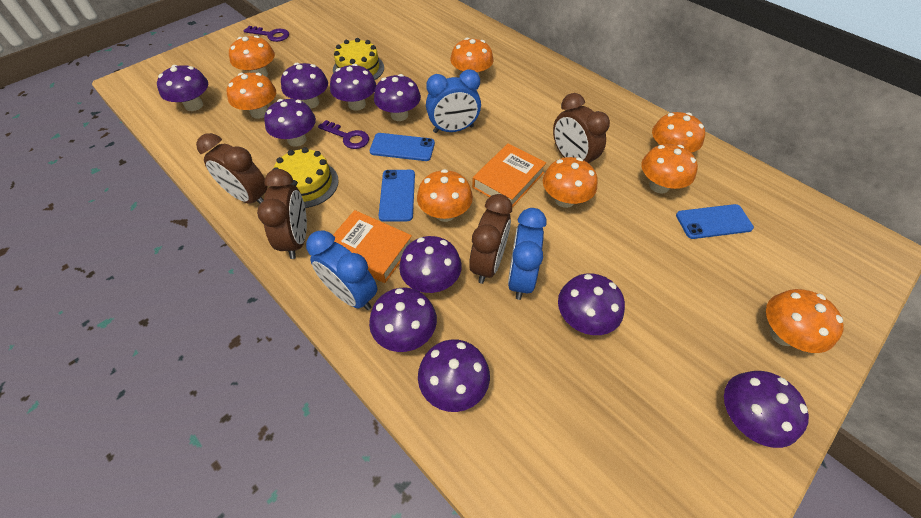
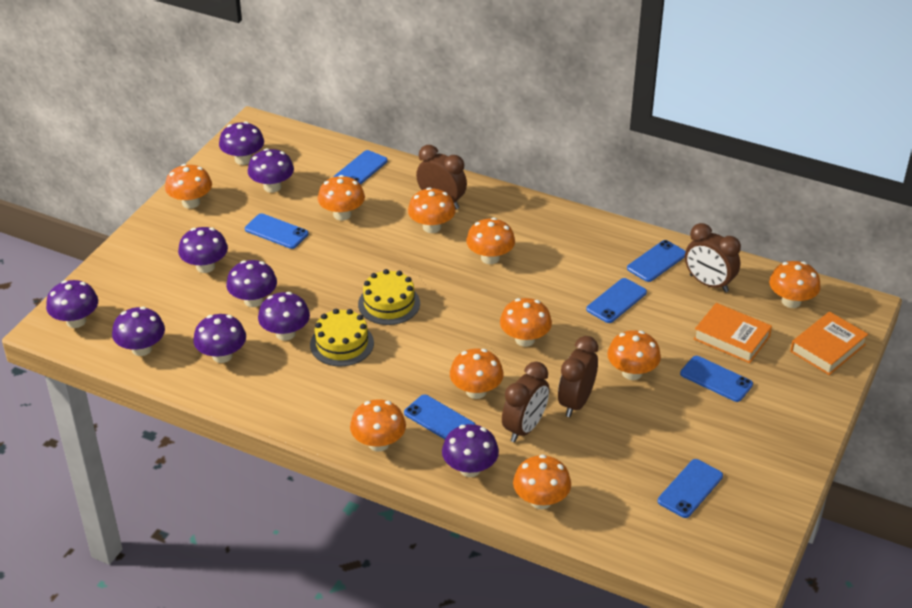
blue clock: 3 -> 0
blue phone: 3 -> 7
orange mushroom: 8 -> 10
purple key: 2 -> 0
purple mushroom: 10 -> 9

